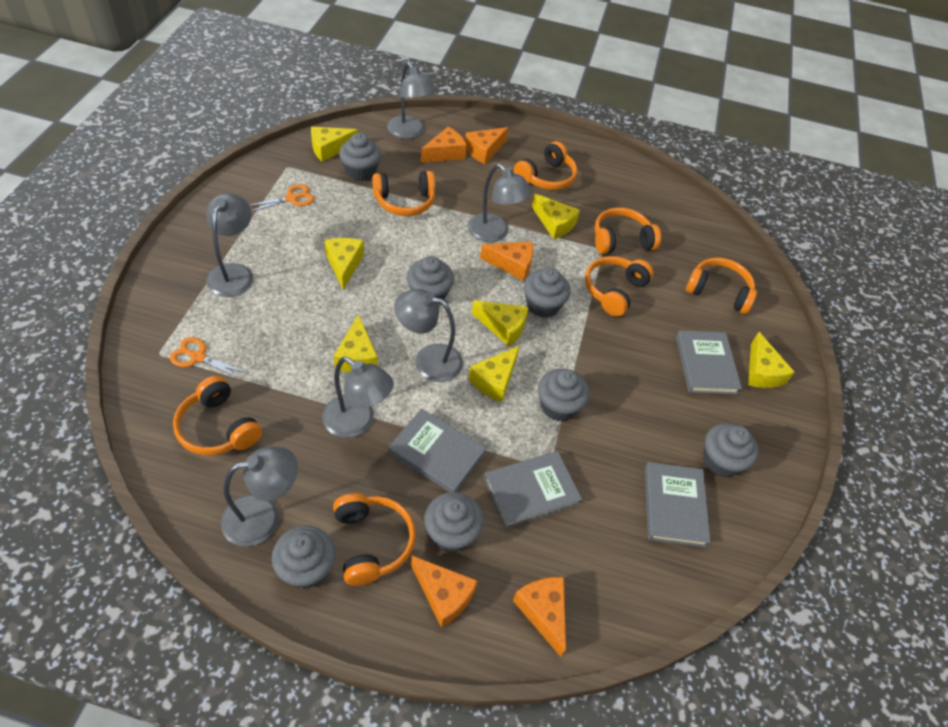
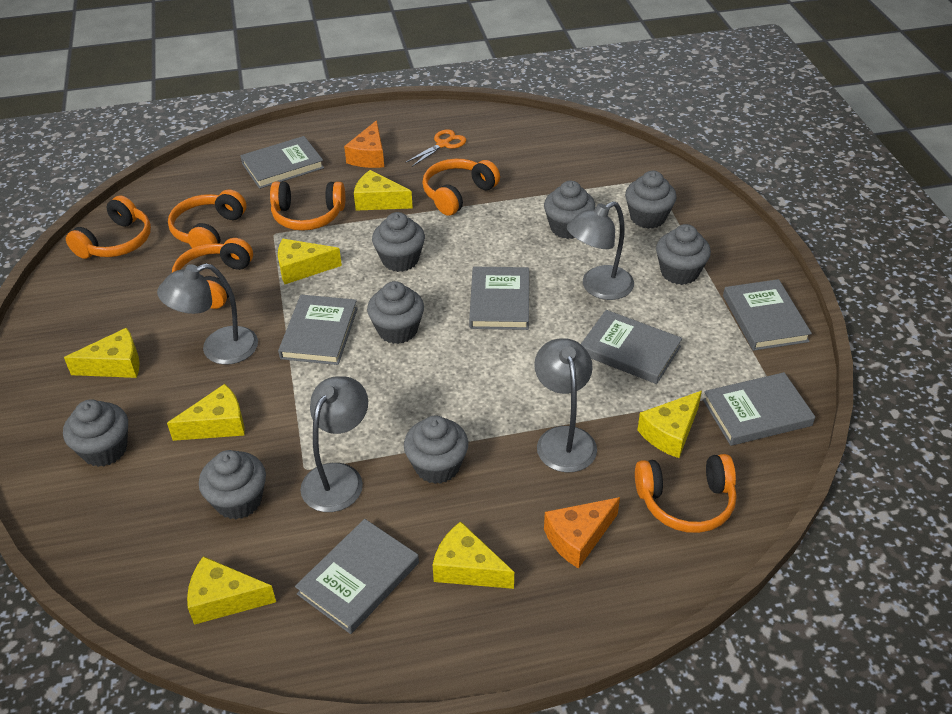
grey book: 4 -> 7
grey cupcake: 7 -> 8
grey lamp: 6 -> 4
orange cheese: 5 -> 2
orange headphones: 7 -> 6
orange scissors: 2 -> 1

